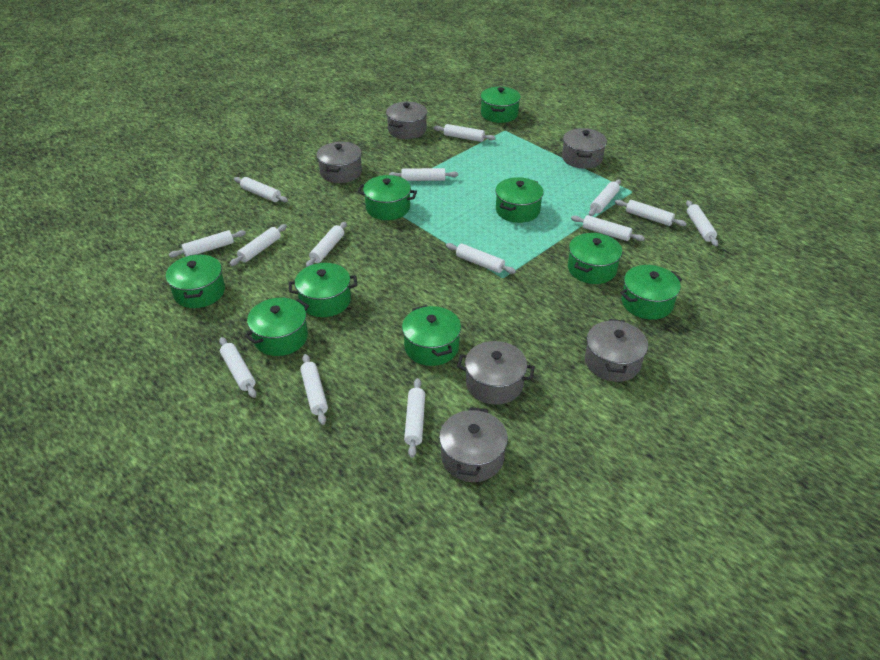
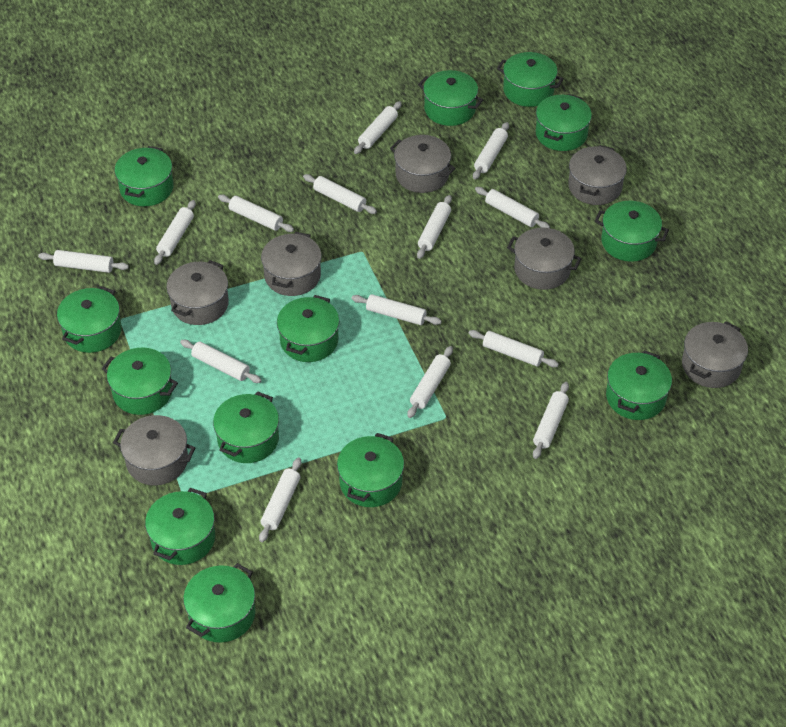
green pot: 9 -> 13
grey pot: 6 -> 7

